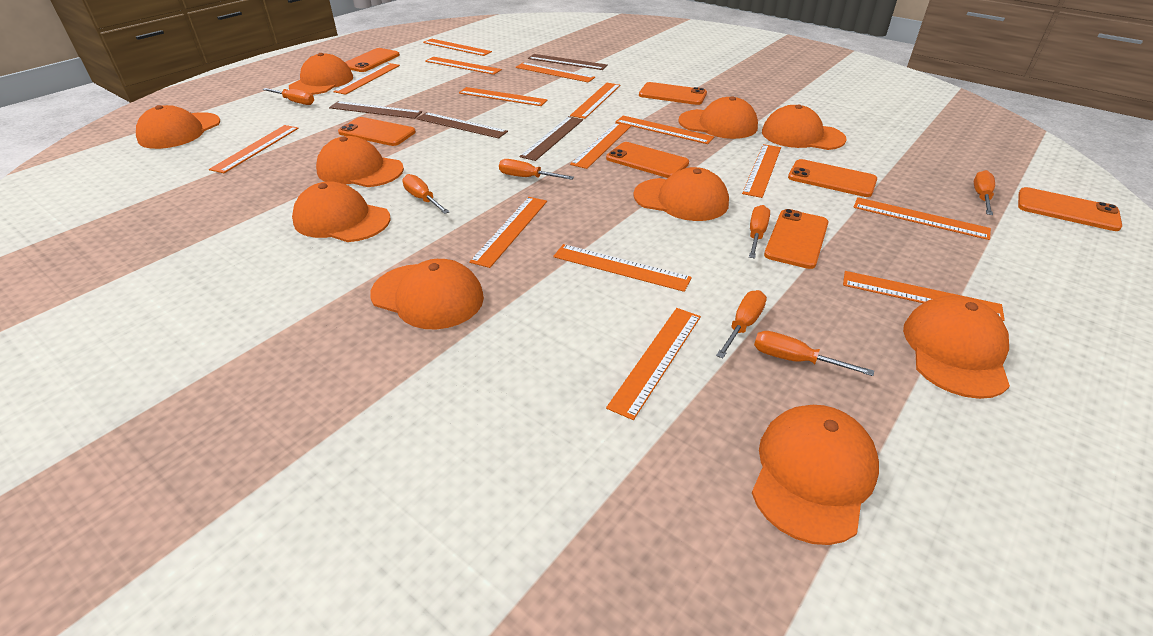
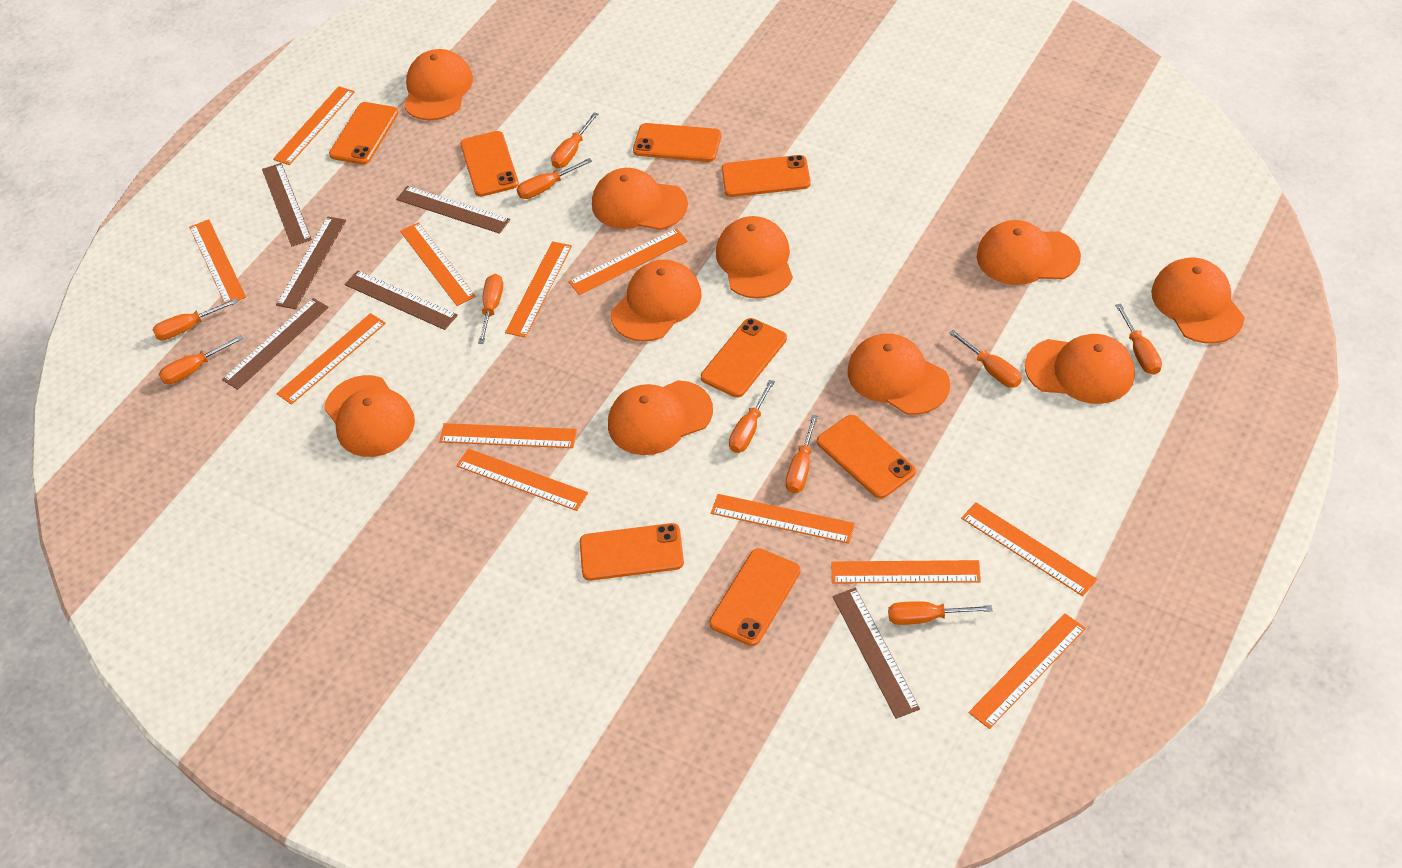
brown ruler: 4 -> 6
orange phone: 7 -> 8
orange ruler: 15 -> 12
orange screwdriver: 7 -> 10

